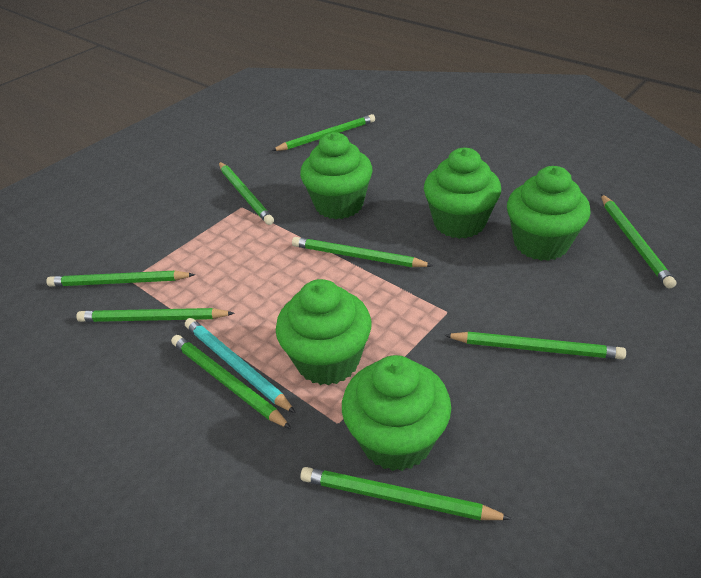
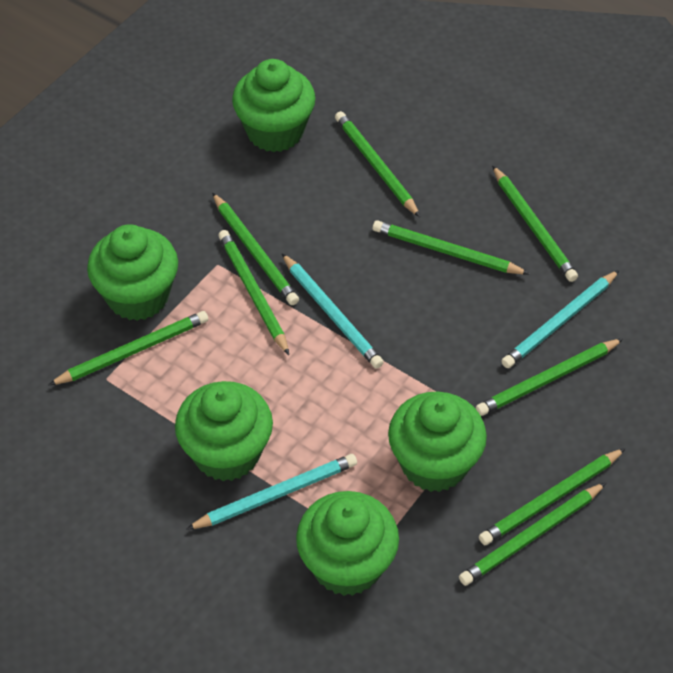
turquoise pencil: 1 -> 3

